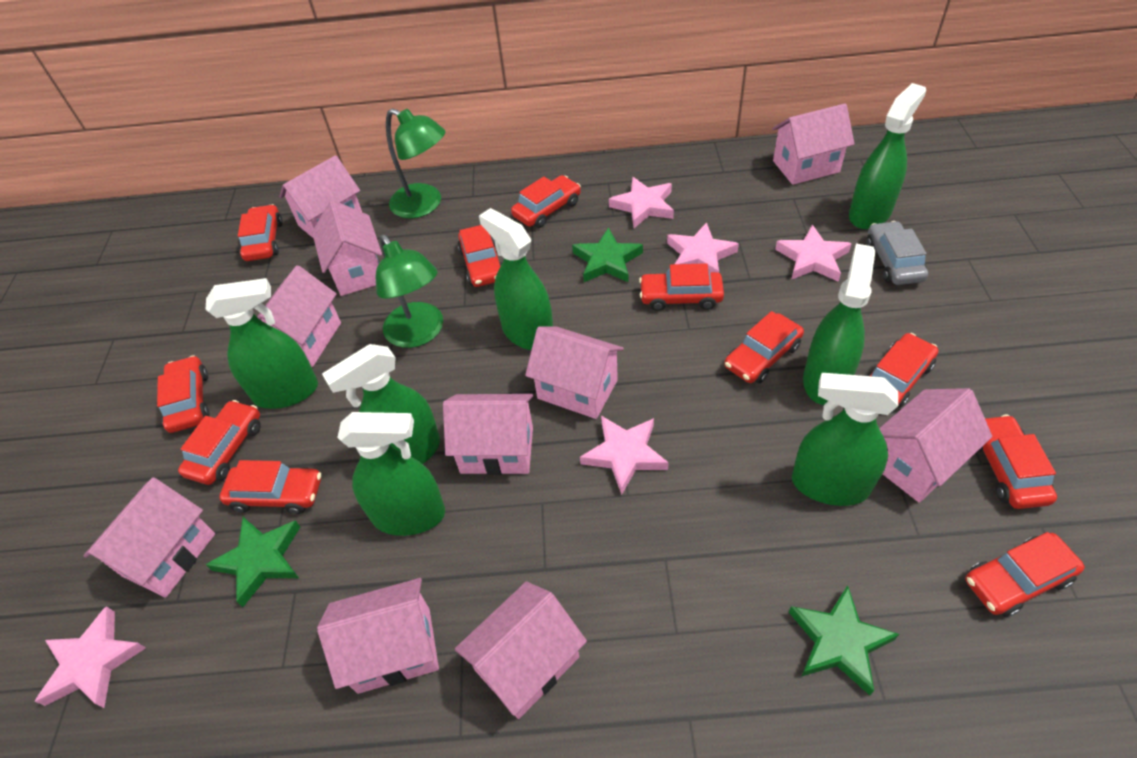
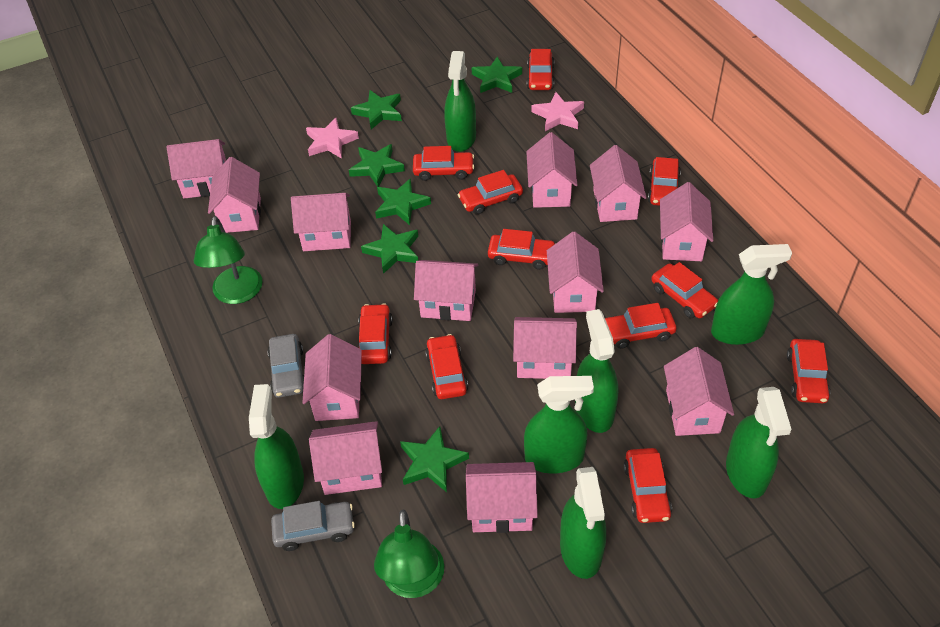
green star: 3 -> 6
grey car: 1 -> 2
pink house: 10 -> 13
pink star: 5 -> 2

